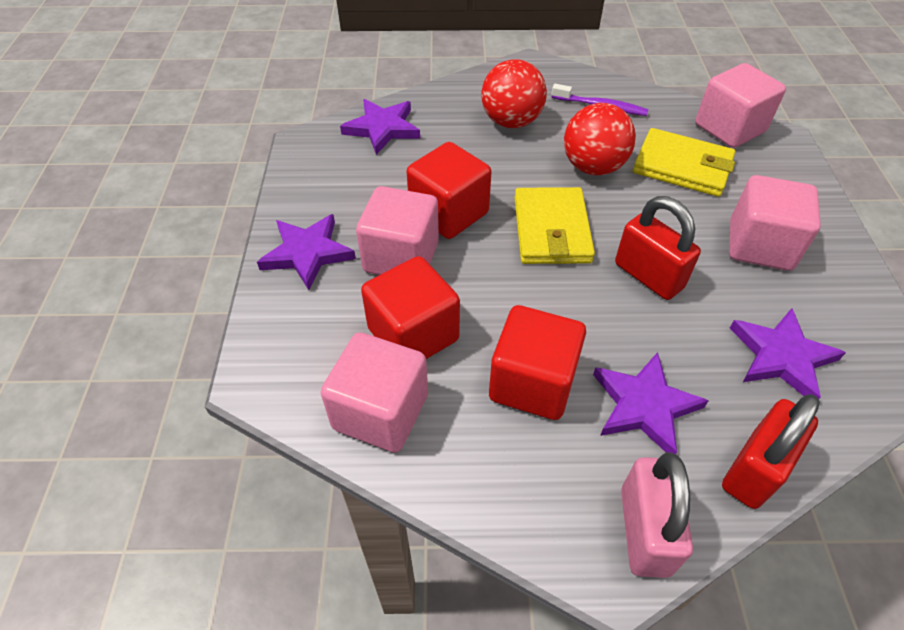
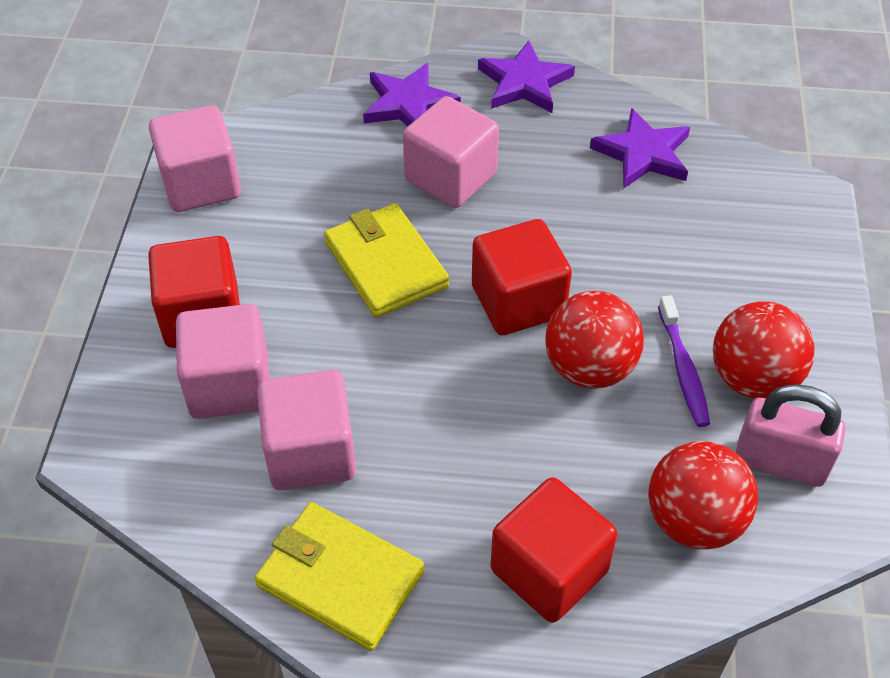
purple star: 4 -> 3
red ball: 2 -> 3
red padlock: 2 -> 0

